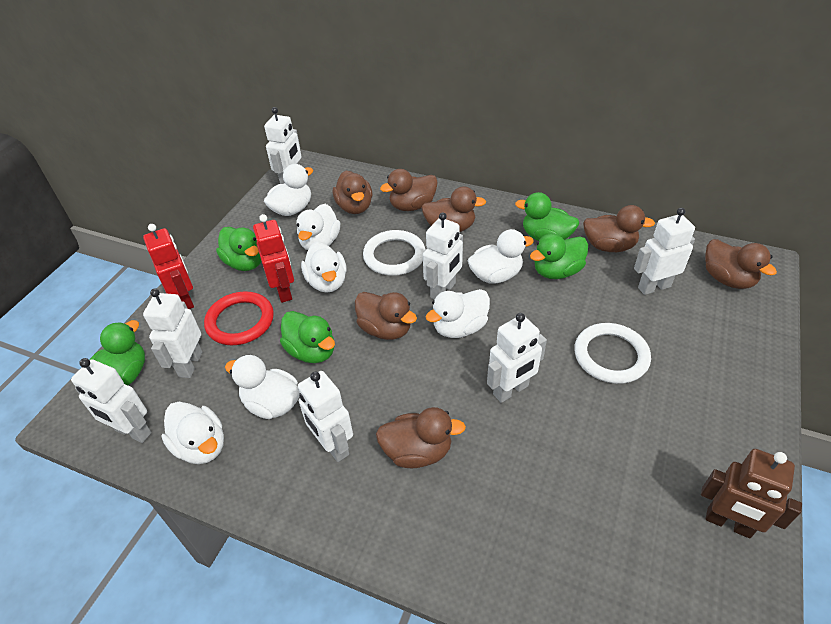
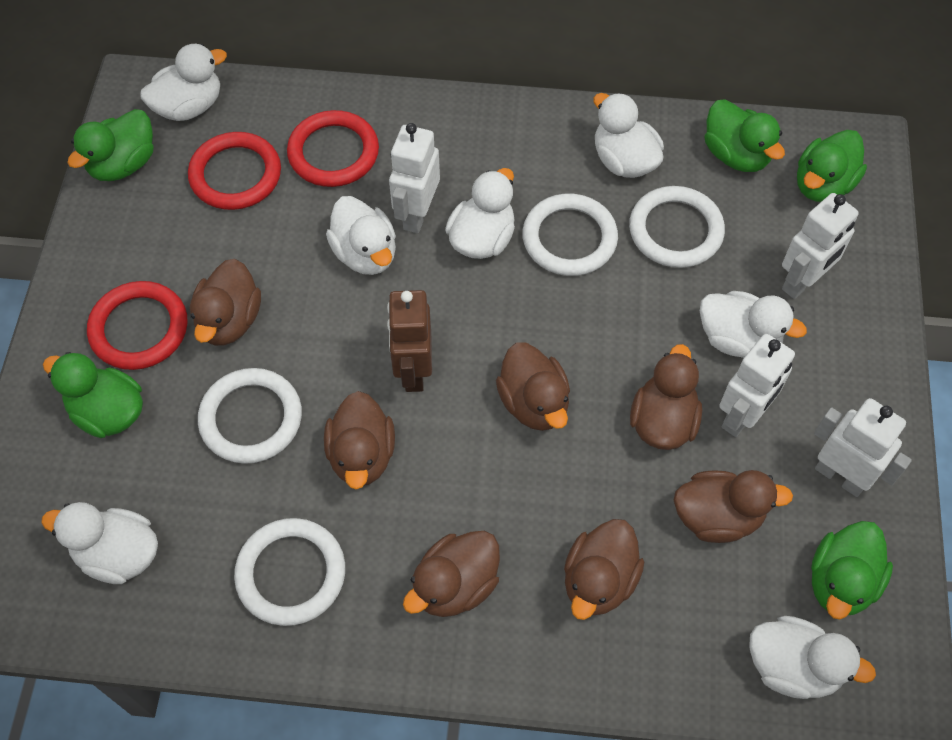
red ring: 1 -> 3
red robot: 2 -> 0
white ring: 2 -> 4
white robot: 7 -> 4

